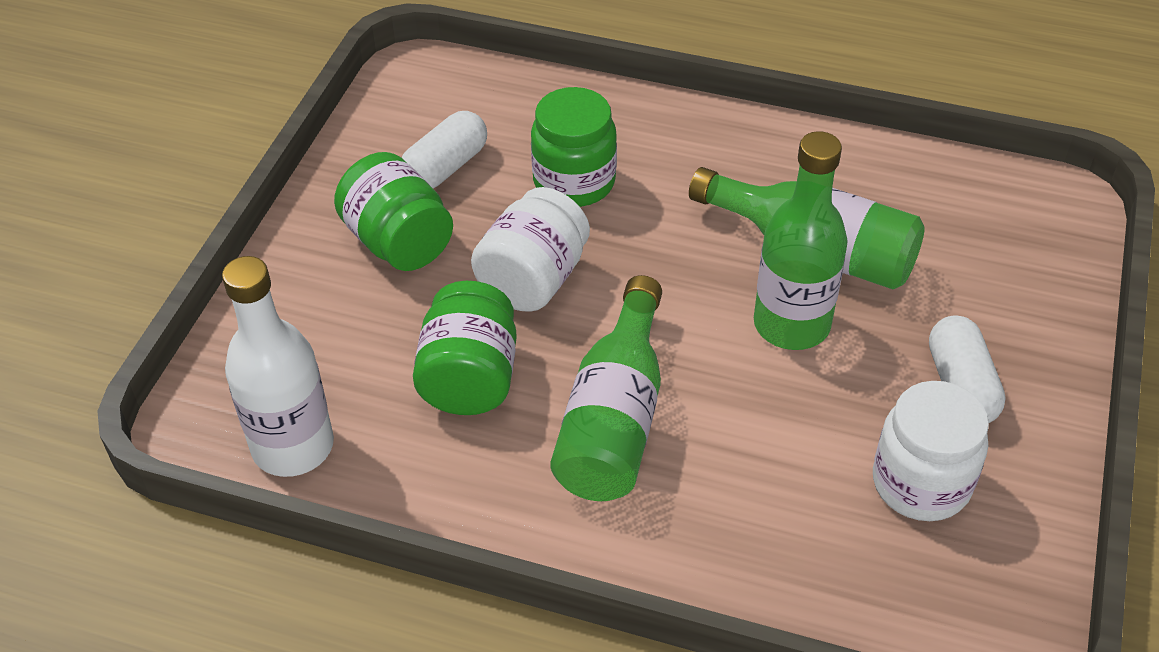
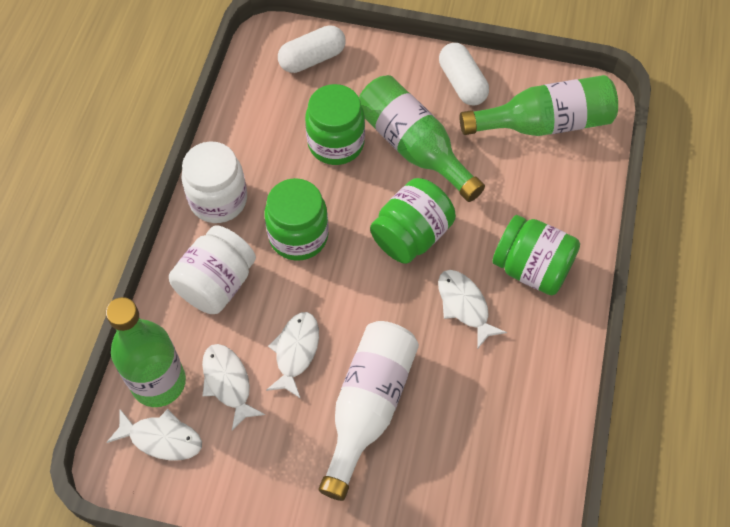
green jar: 3 -> 4
white fish: 0 -> 4

